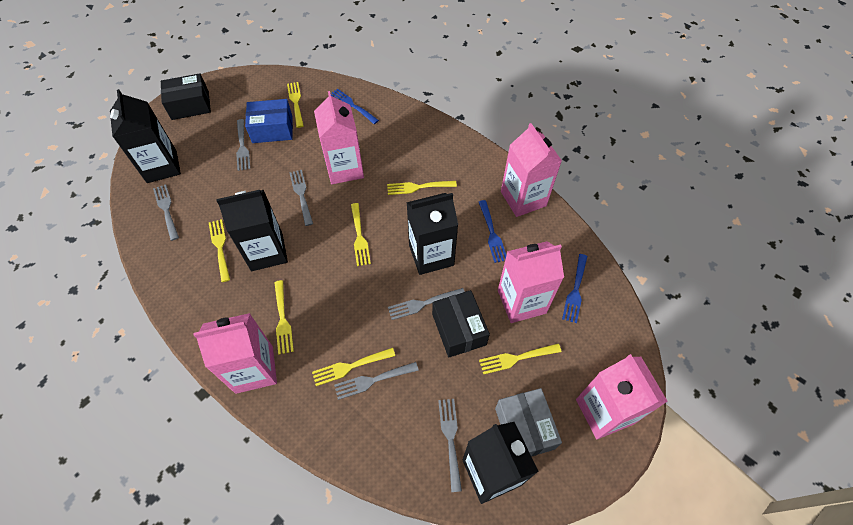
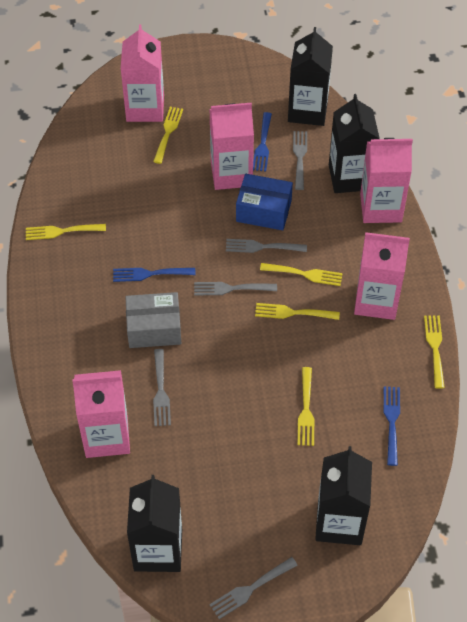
black box: 2 -> 0
grey fork: 6 -> 5
yellow fork: 7 -> 6

